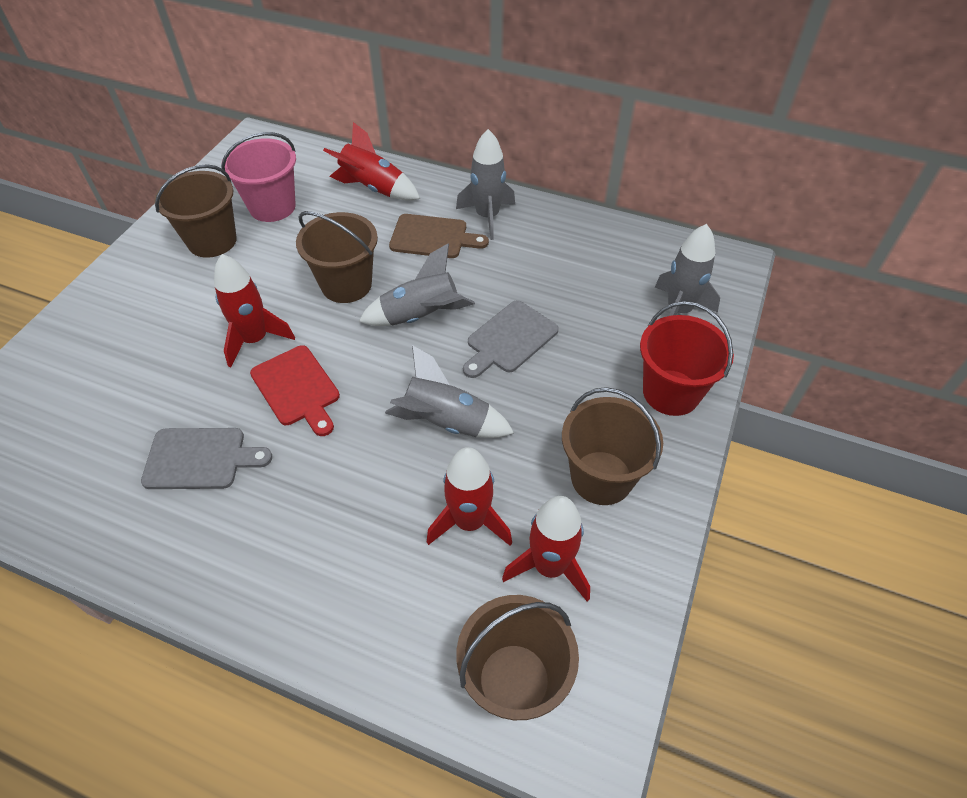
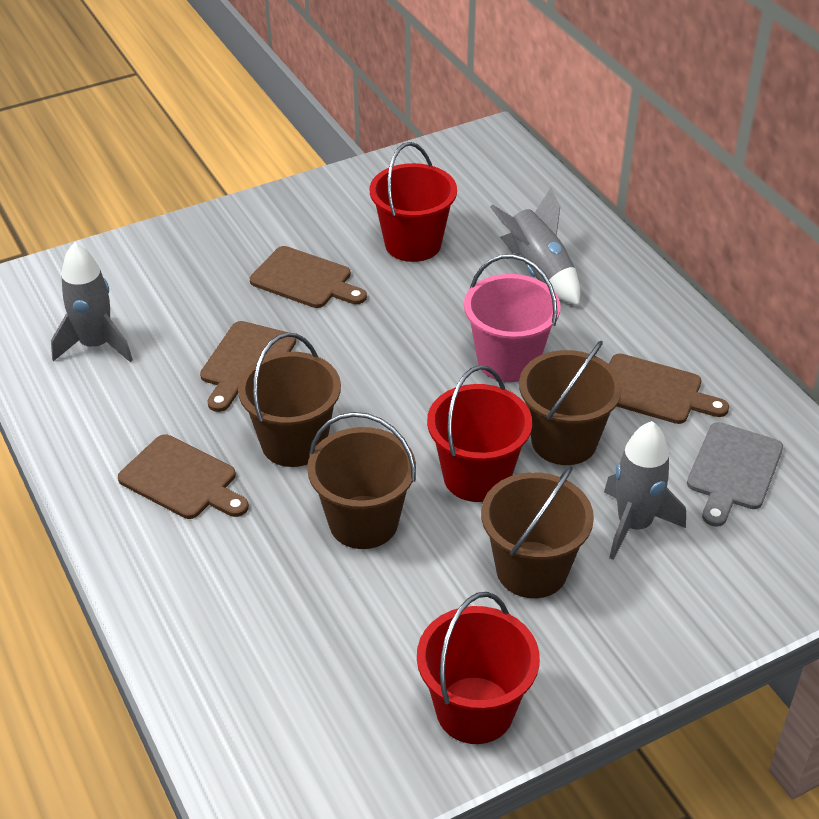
brown cutting board: 1 -> 4
grey cutting board: 2 -> 1
grey rocket: 4 -> 3
red bucket: 1 -> 3
red cutting board: 1 -> 0
red rocket: 4 -> 0

